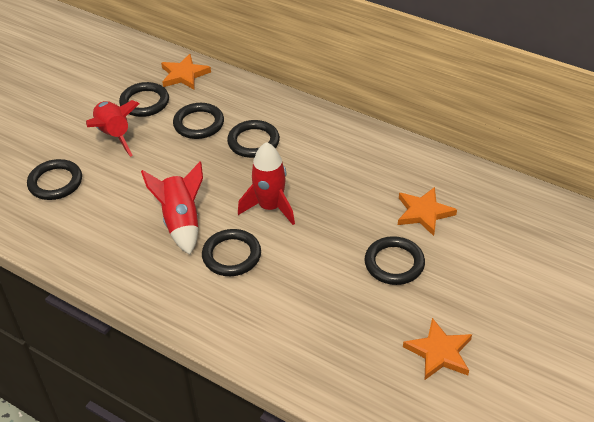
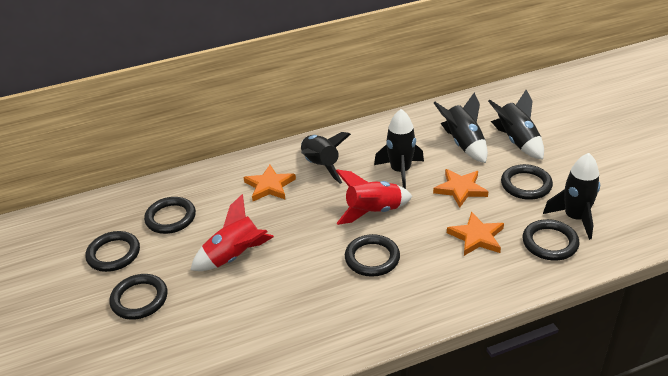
black rocket: 0 -> 5
red rocket: 3 -> 2

